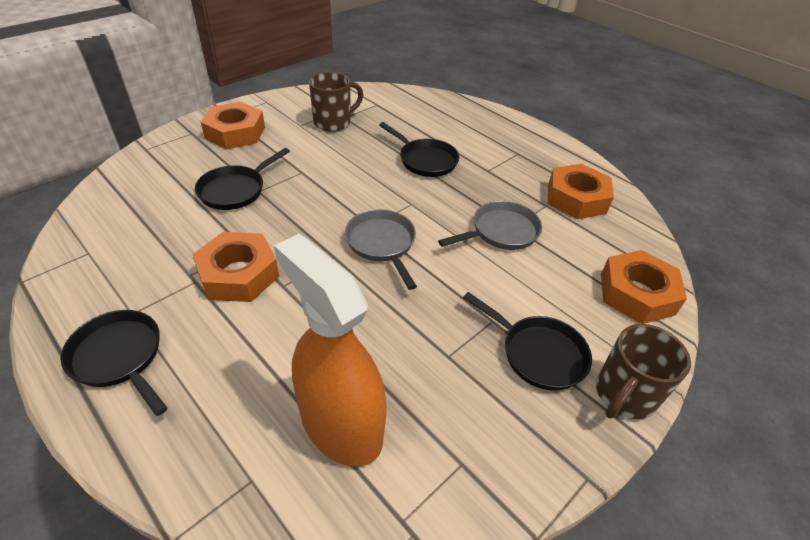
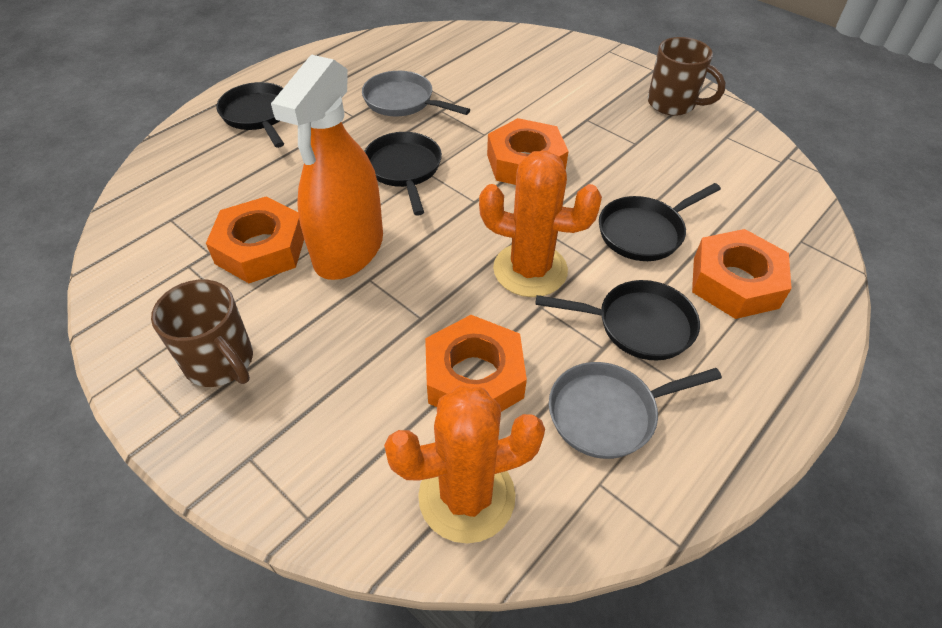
orange cactus: 0 -> 2

